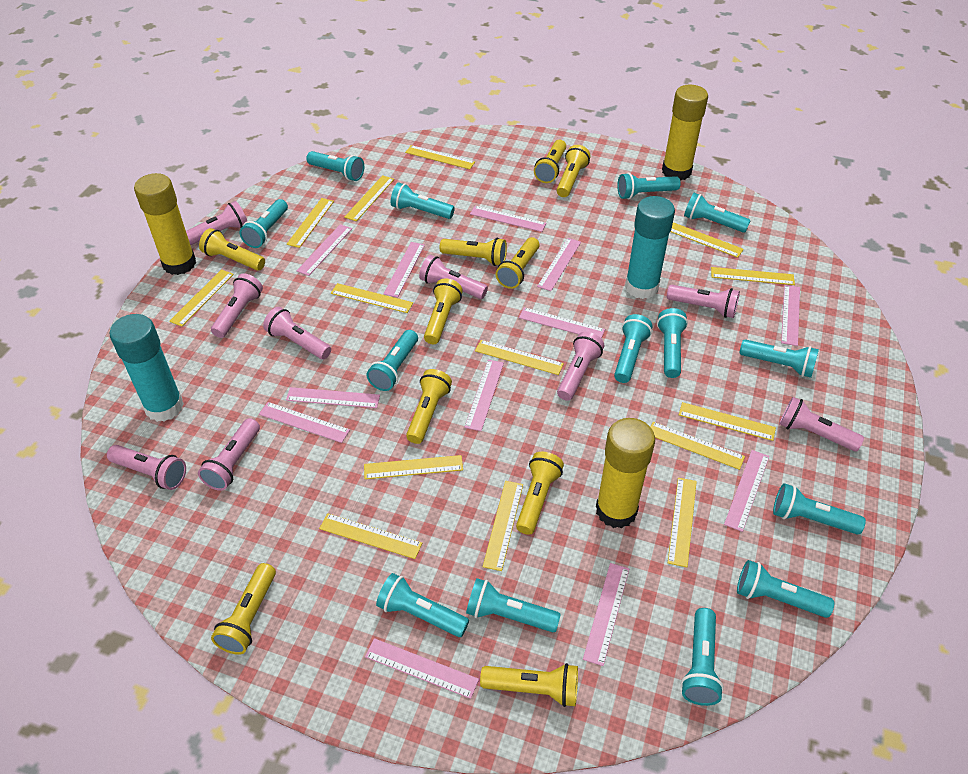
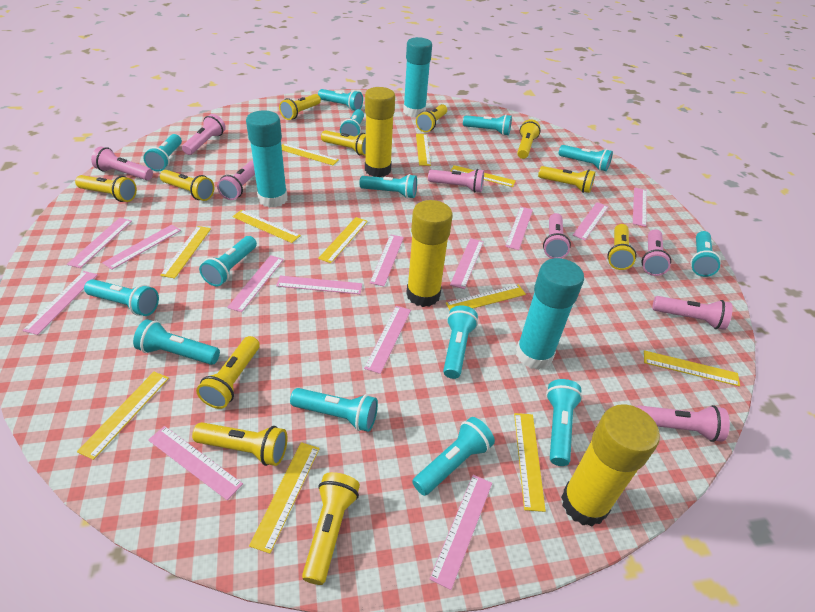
pink flashlight: 9 -> 8
pink ruler: 12 -> 13
turquoise glue stick: 2 -> 3
yellow flashlight: 10 -> 11
yellow ruler: 14 -> 11

